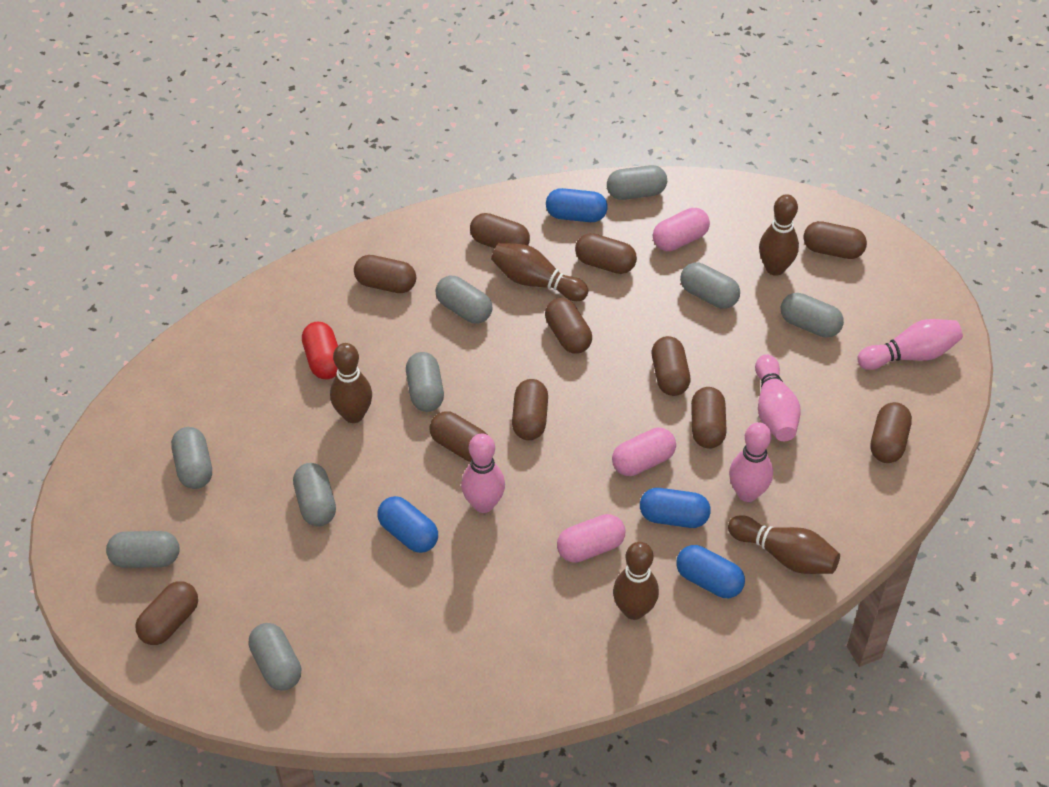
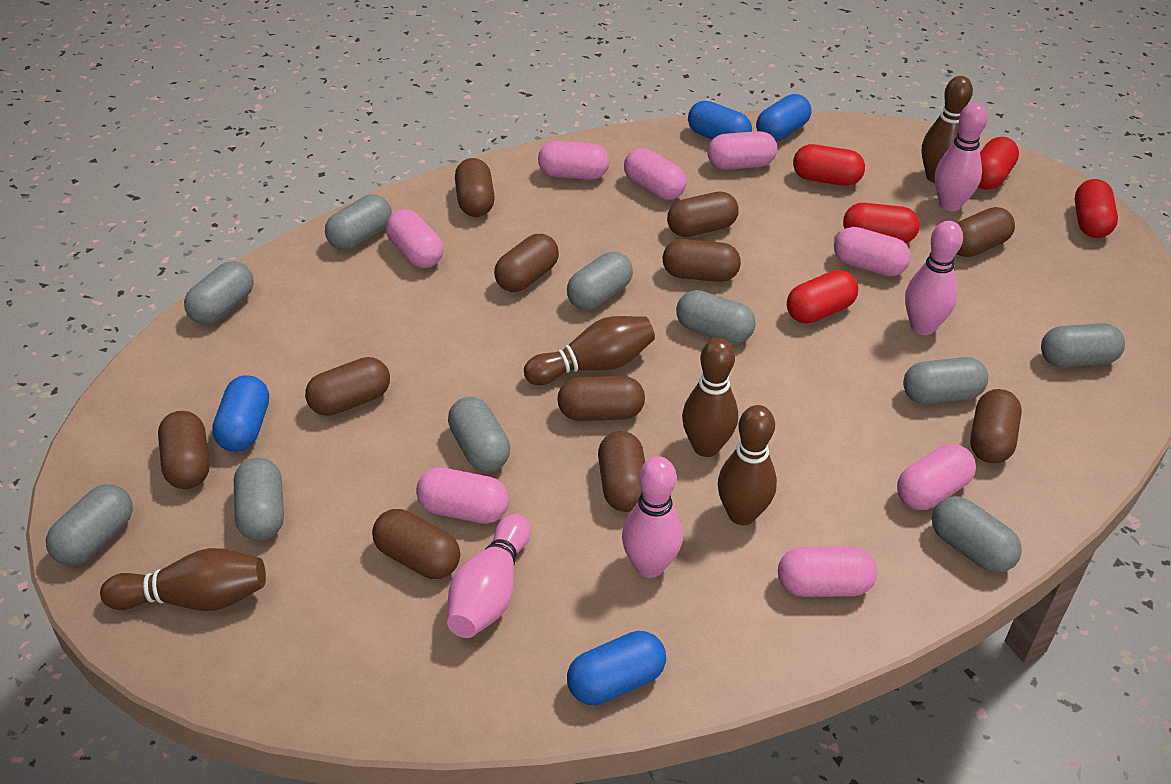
grey capsule: 9 -> 10
pink capsule: 3 -> 8
red capsule: 1 -> 5

